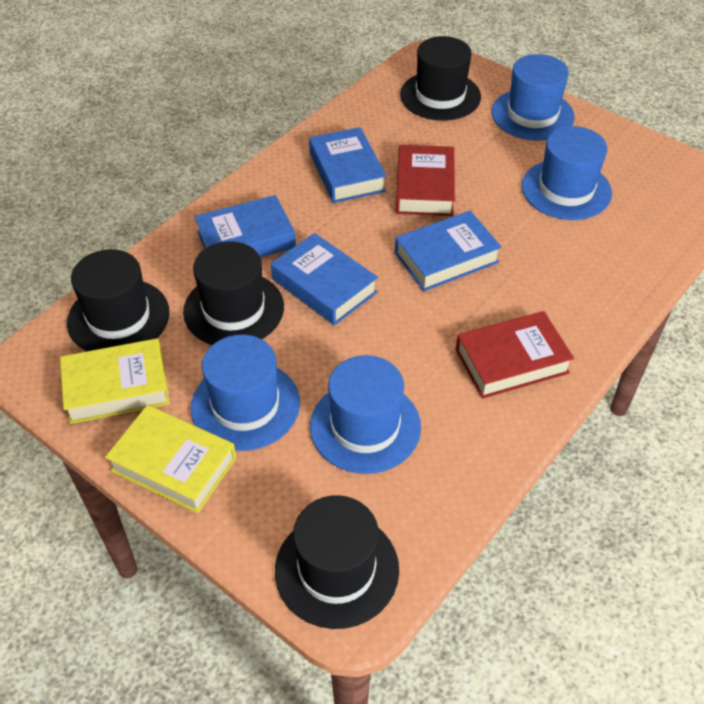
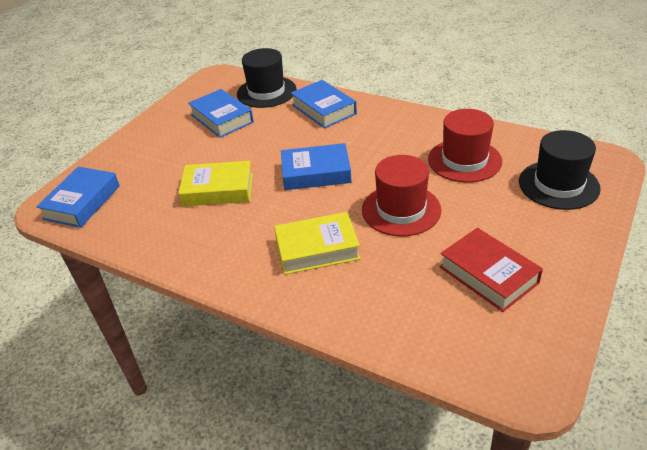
black hat: 4 -> 2
blue hat: 4 -> 0
red book: 2 -> 1
red hat: 0 -> 2

